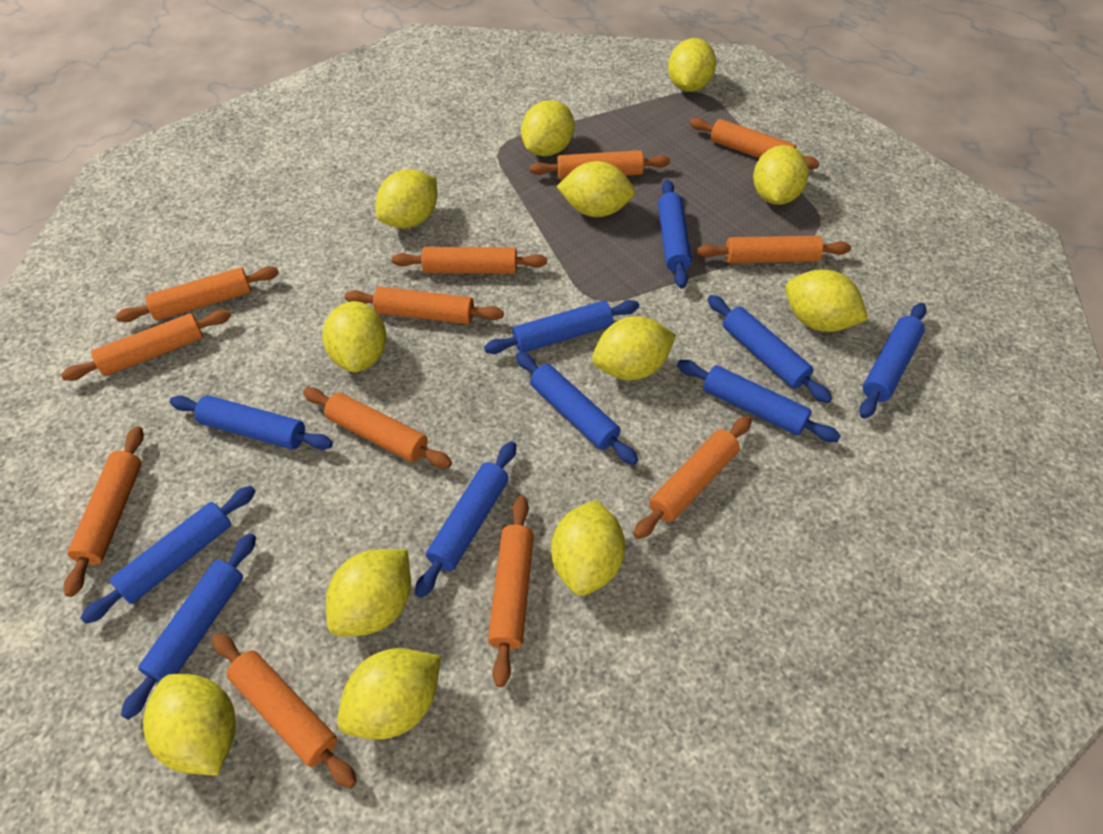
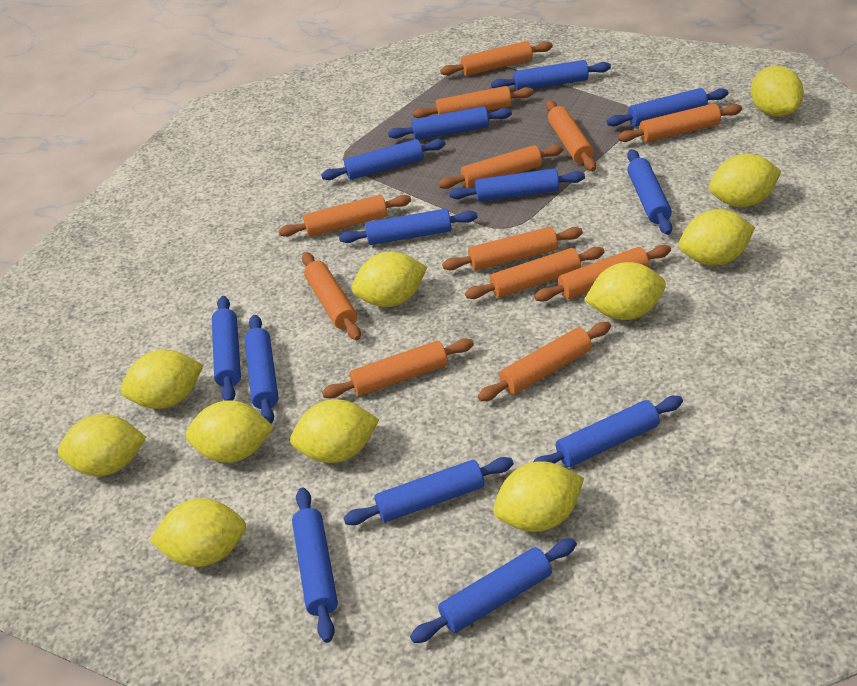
blue rolling pin: 10 -> 13
yellow lemon: 12 -> 11

